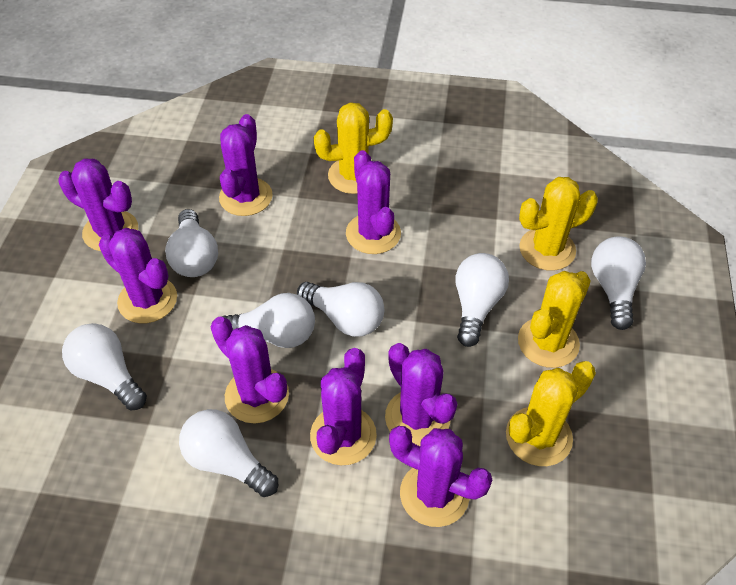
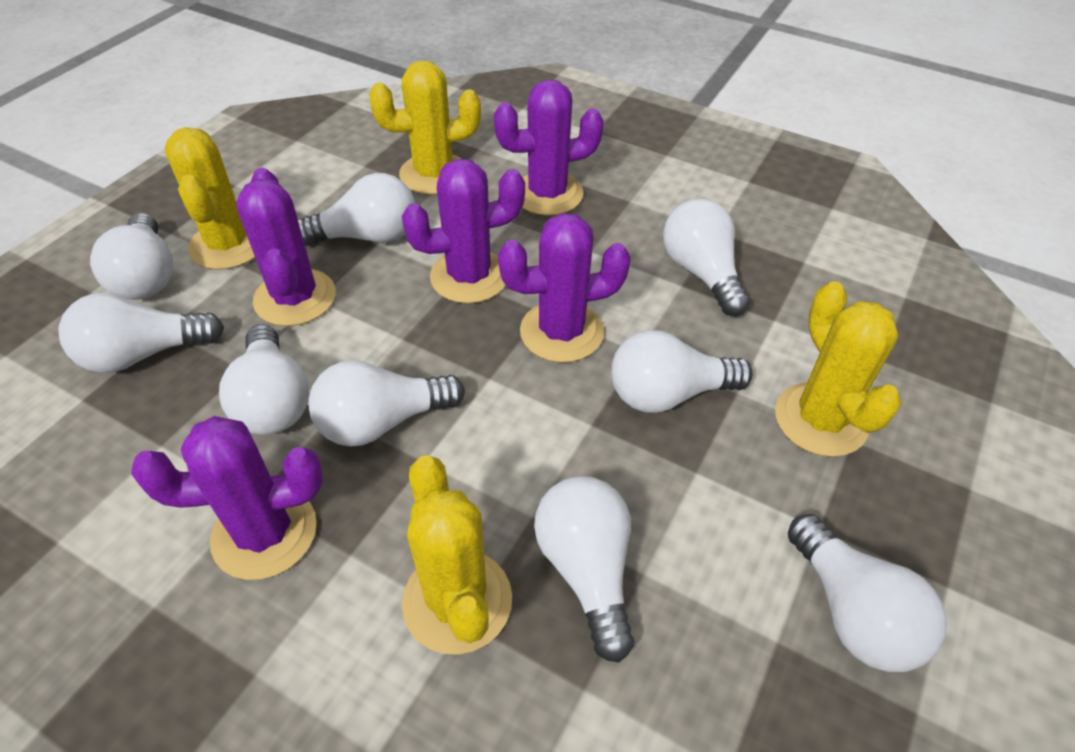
purple cactus: 8 -> 5
white light bulb: 7 -> 9

